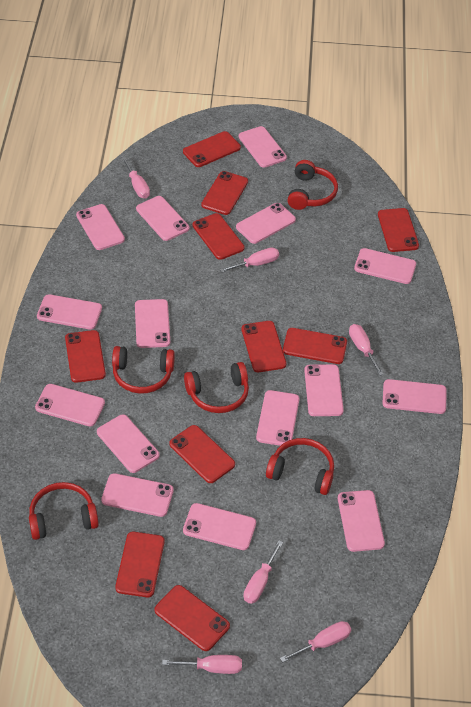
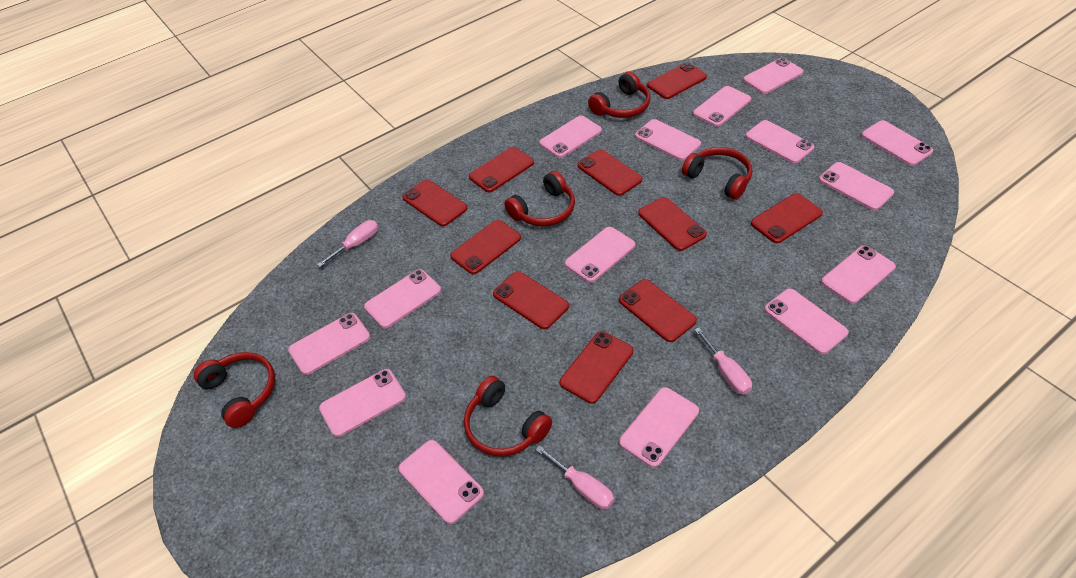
pink screwdriver: 6 -> 3

